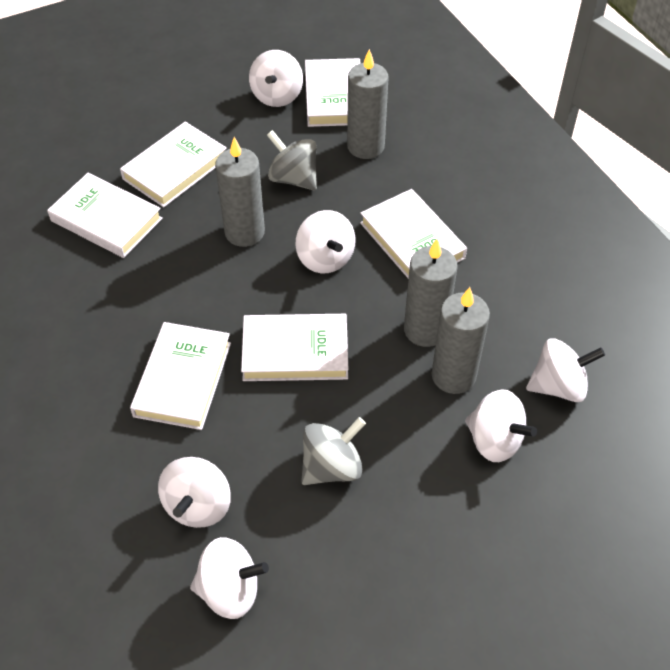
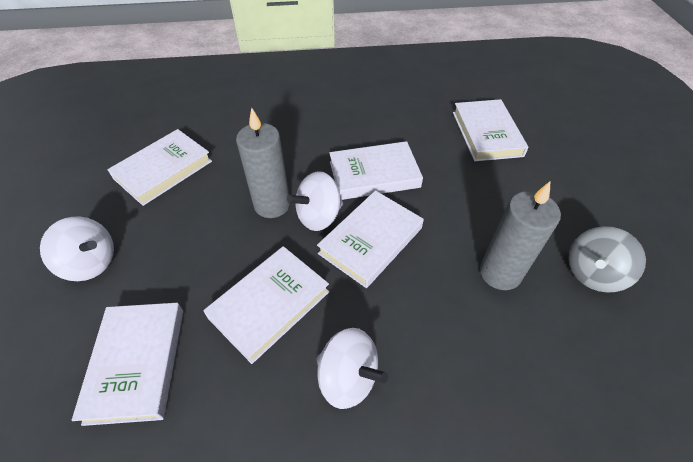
grey candle: 4 -> 2
grey spinning top: 2 -> 1
white spinning top: 6 -> 3

